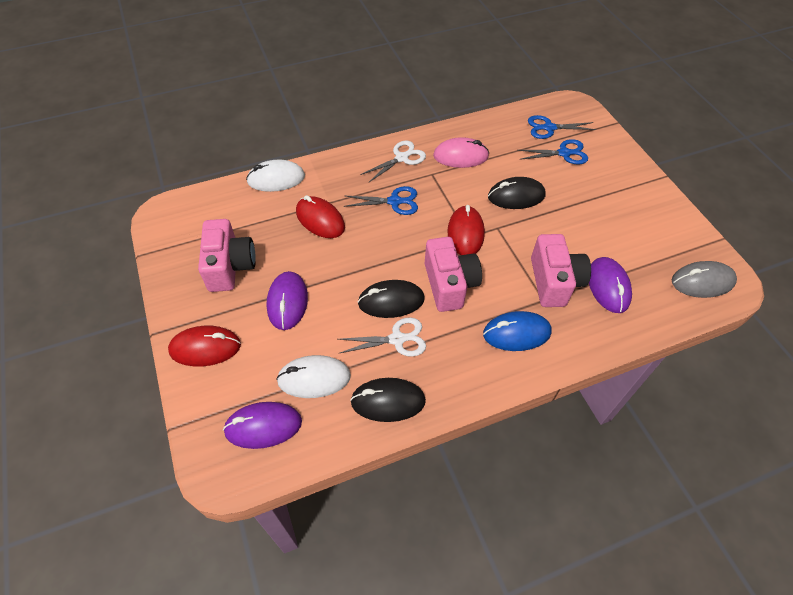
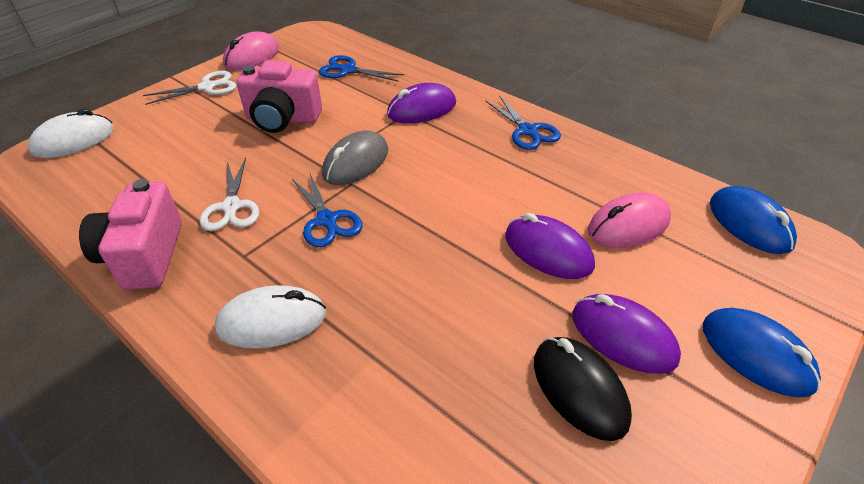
black mouse: 3 -> 1
blue mouse: 1 -> 2
pink camera: 3 -> 2
pink mouse: 1 -> 2
red mouse: 3 -> 0

